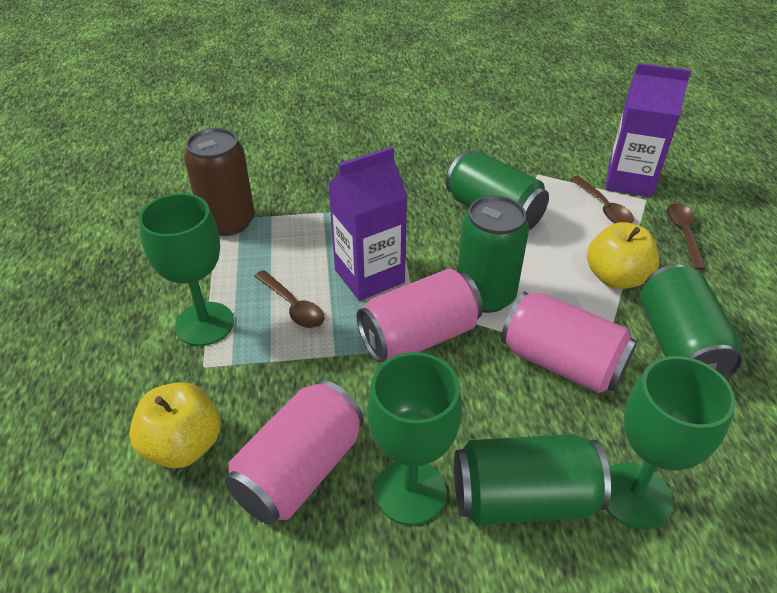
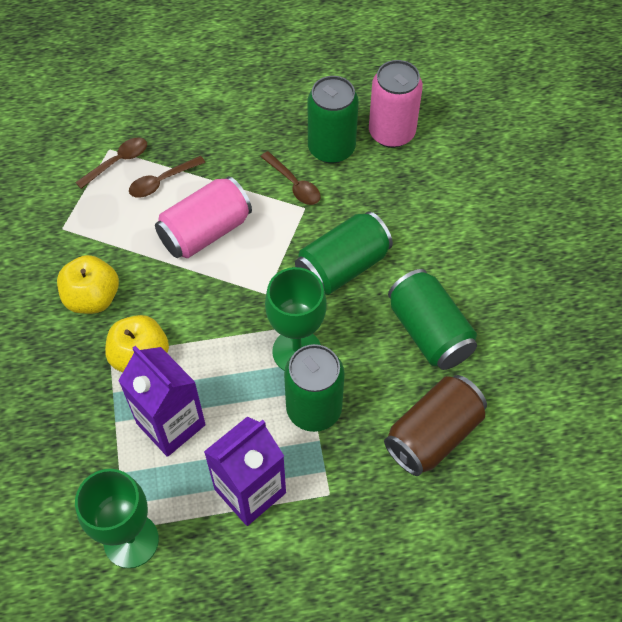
green goblet: 3 -> 2
pink can: 3 -> 2

